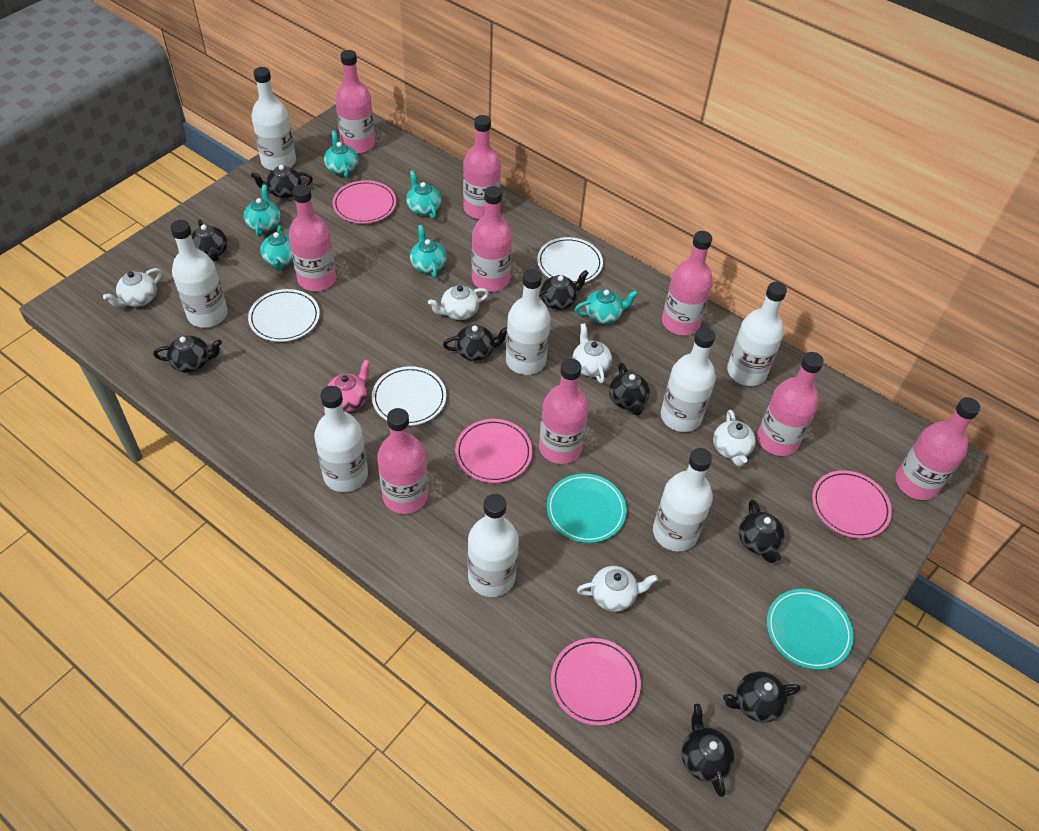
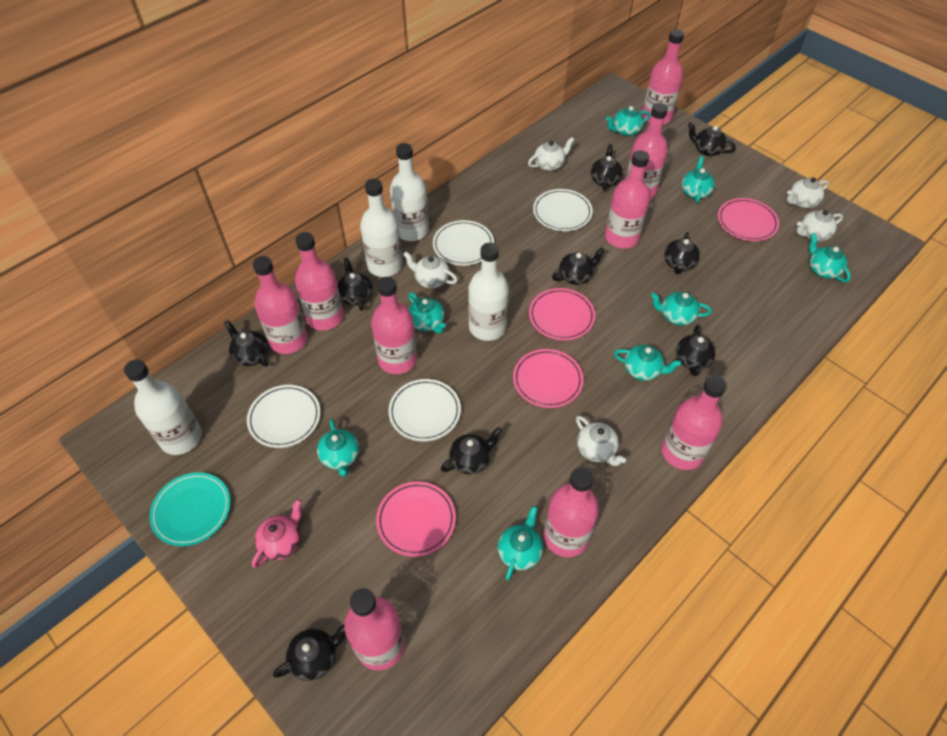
turquoise plate: 2 -> 1
turquoise teapot: 6 -> 8
white bottle: 8 -> 4
white plate: 3 -> 4

